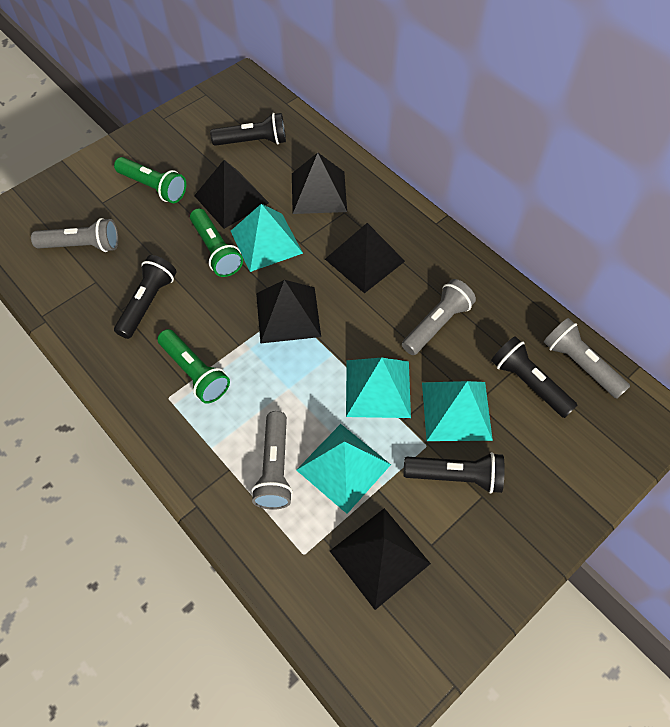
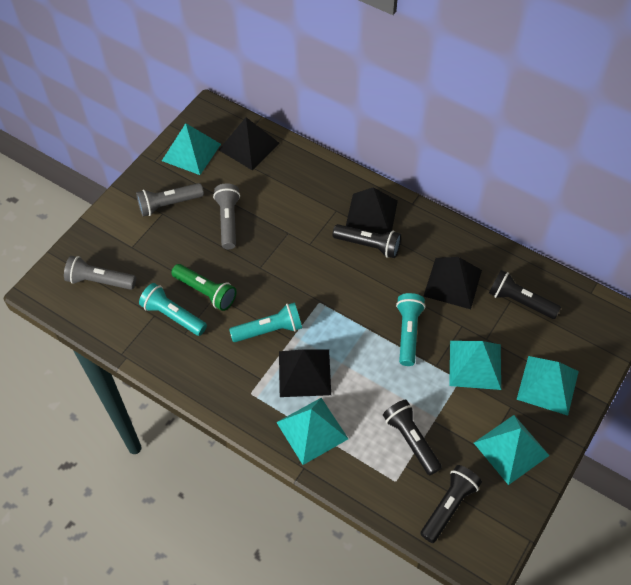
black pyramid: 5 -> 4
green flashlight: 3 -> 1
grey flashlight: 4 -> 3
turquoise flashlight: 0 -> 3
turquoise pyramid: 4 -> 5

